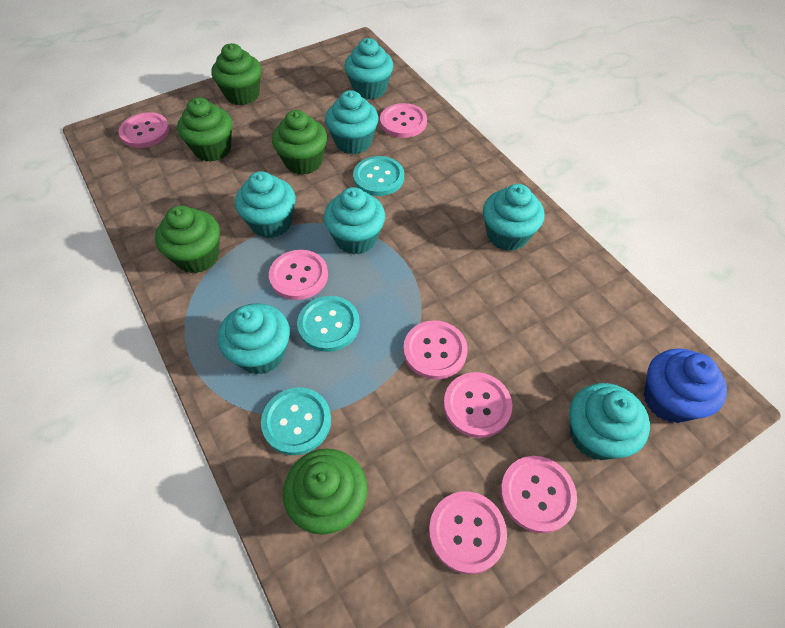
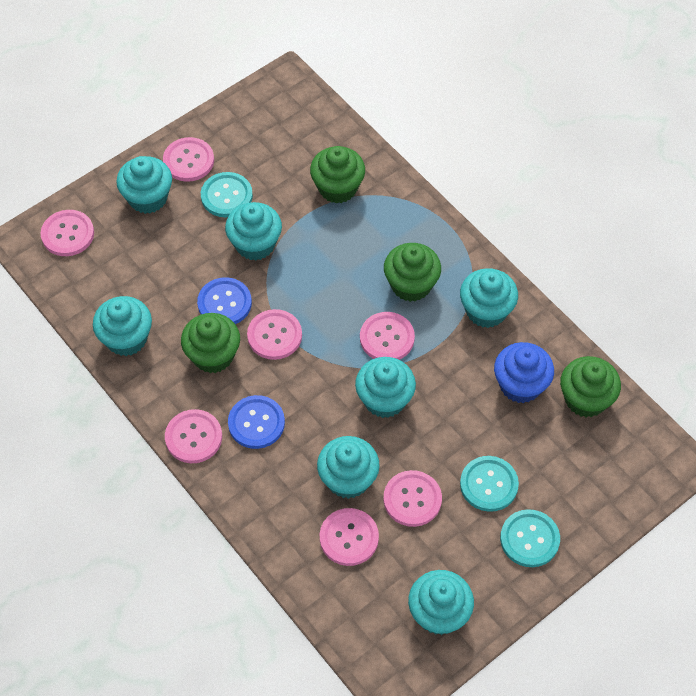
blue button: 0 -> 2
green cupcake: 5 -> 4

